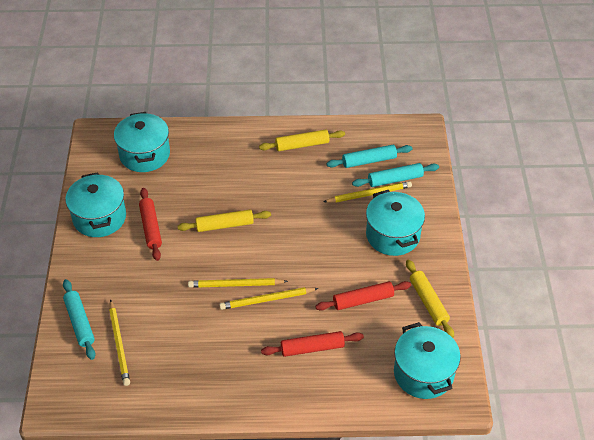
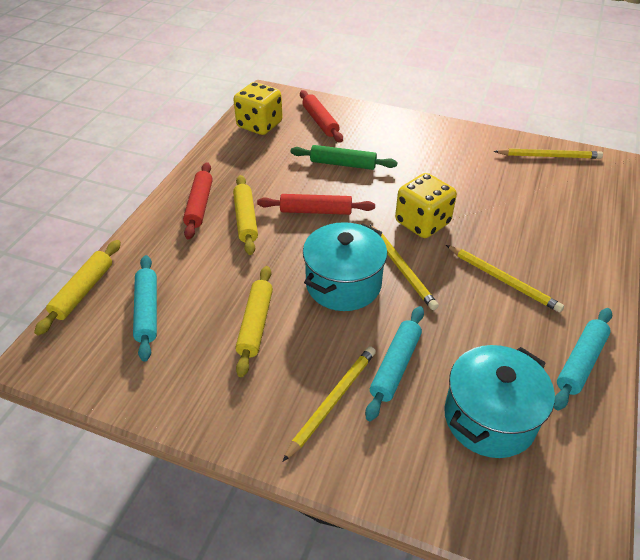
green rolling pin: 0 -> 1
turquoise pot: 4 -> 2
yellow dice: 0 -> 2

